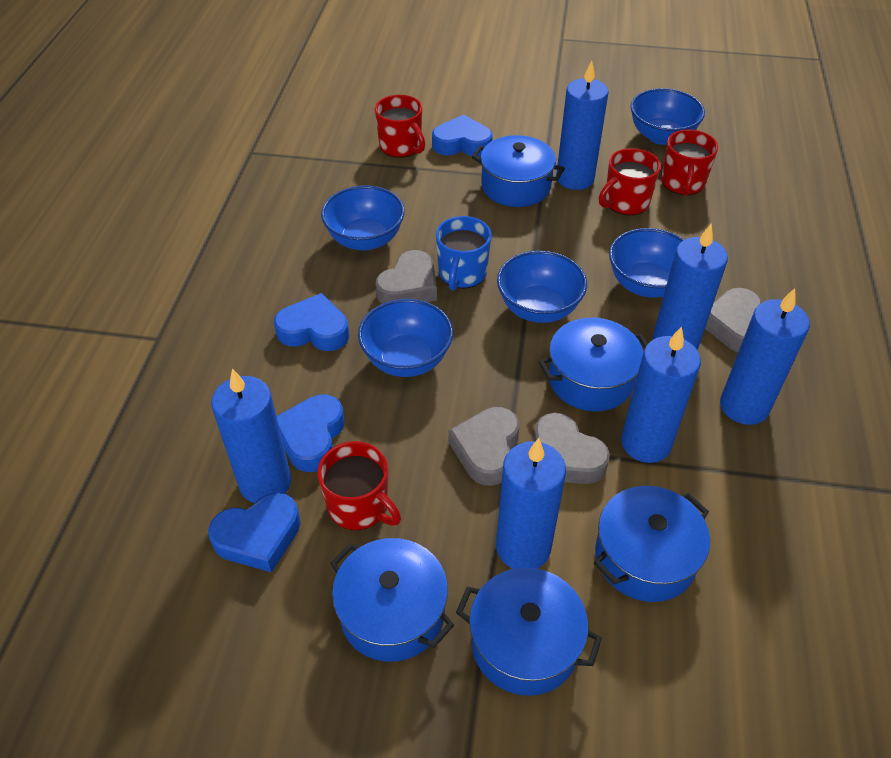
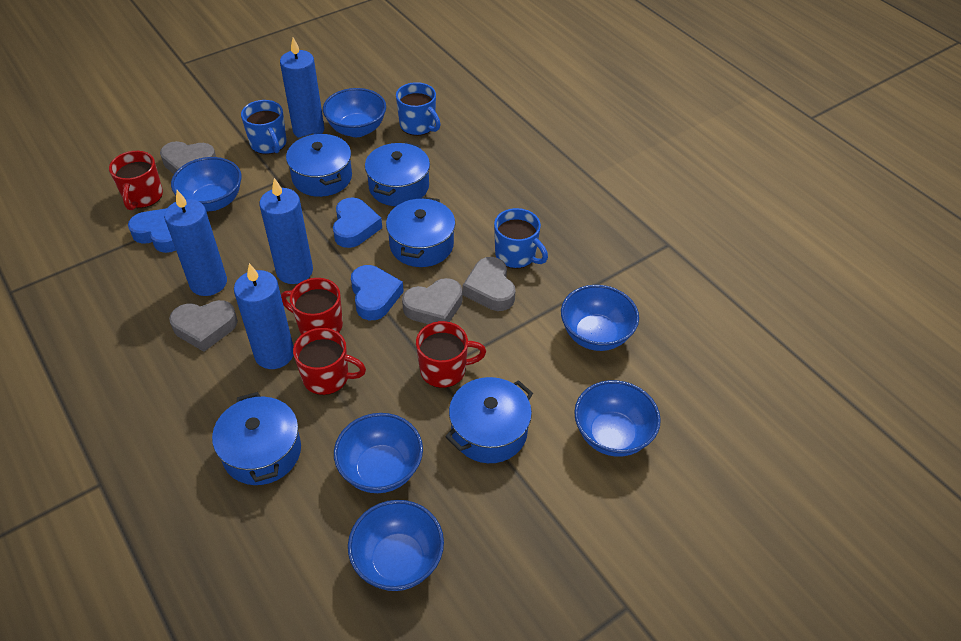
blue bowl: 5 -> 6
blue candle: 6 -> 4
blue heart: 4 -> 3
blue mug: 1 -> 3

